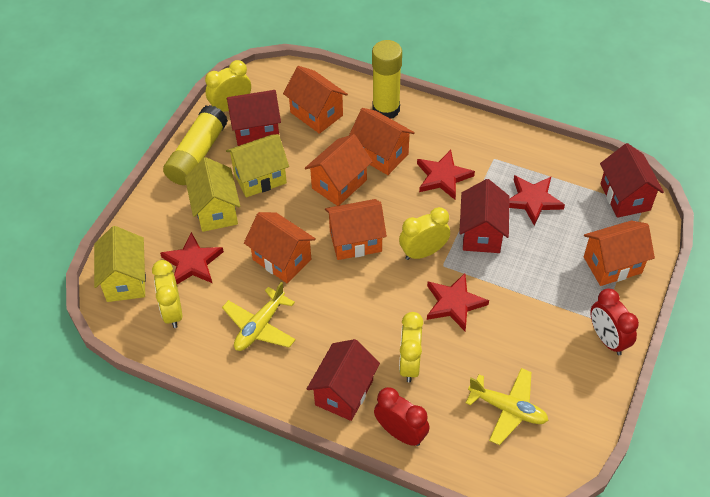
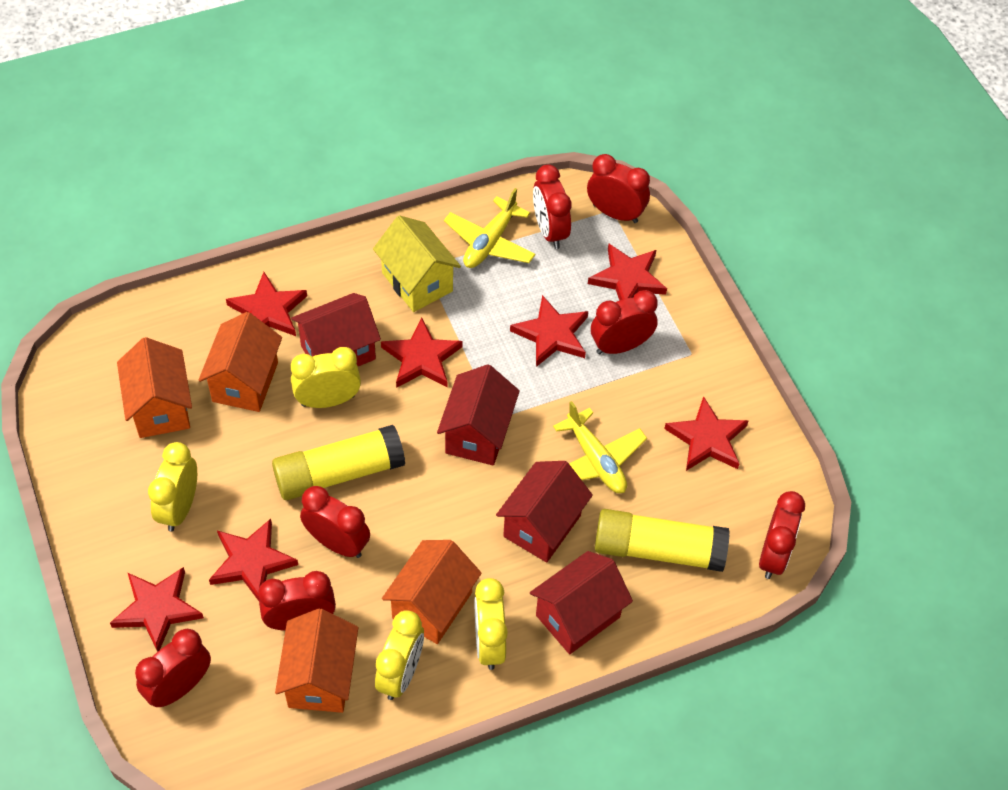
orange house: 6 -> 4
red clock: 2 -> 7
red star: 4 -> 7
yellow house: 3 -> 1

